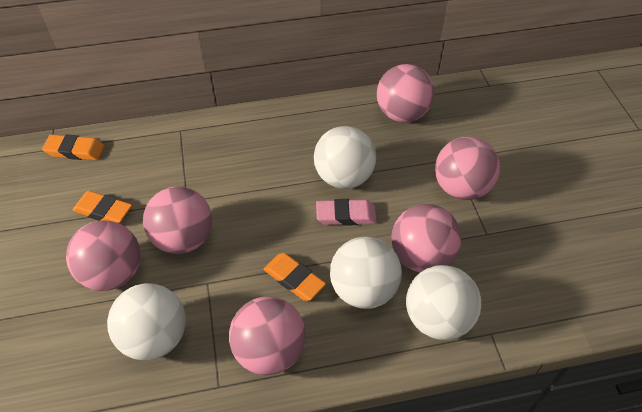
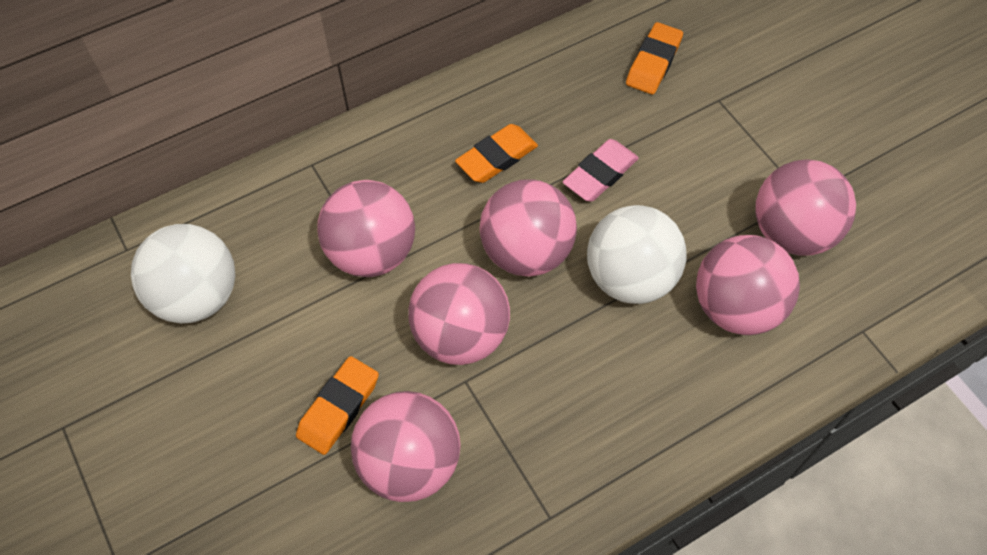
white ball: 4 -> 2

